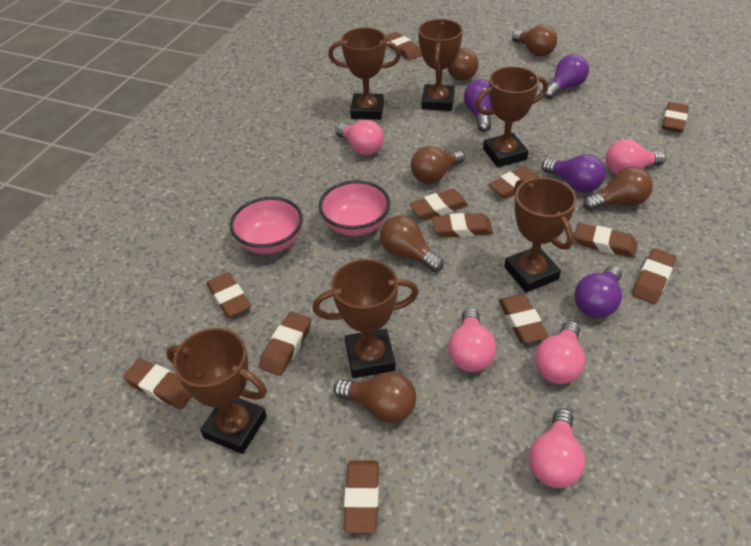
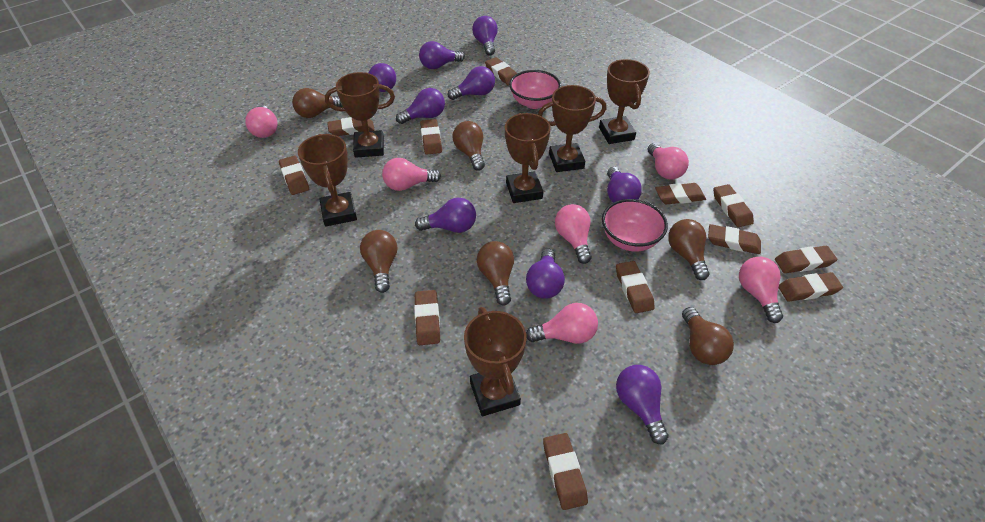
pink light bulb: 5 -> 6
purple light bulb: 4 -> 9

